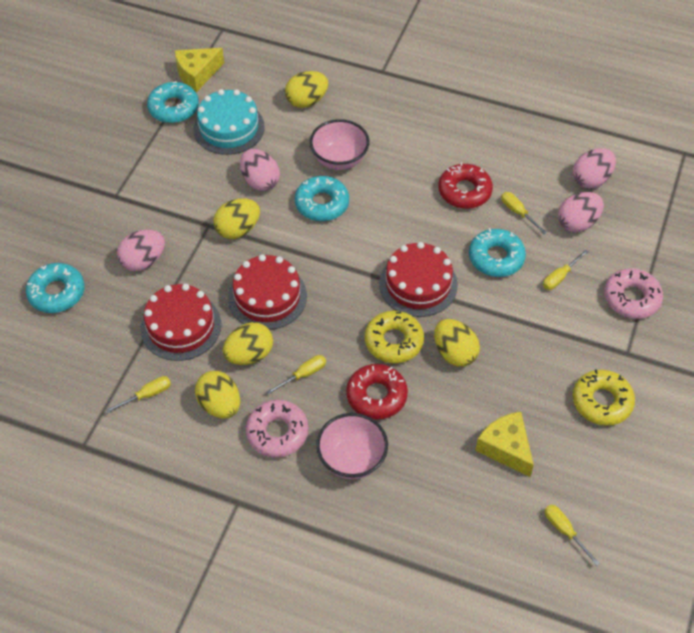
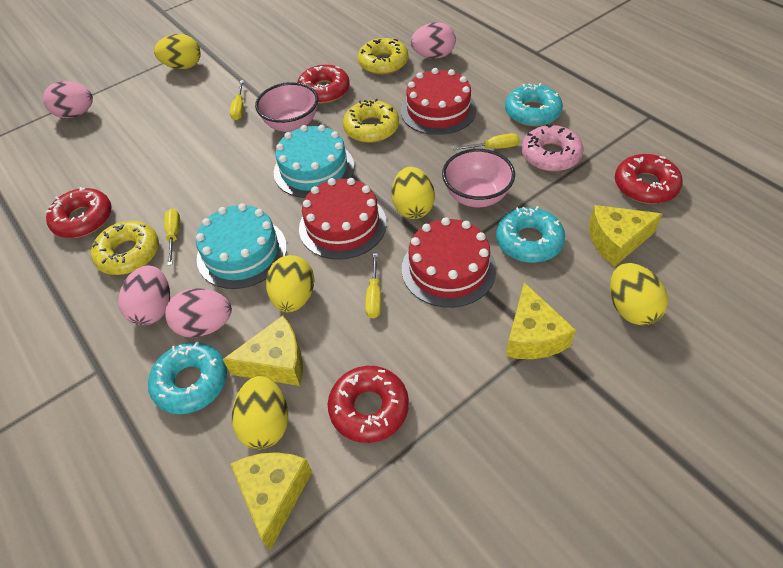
pink donut: 2 -> 1
red donut: 2 -> 4
turquoise cake: 1 -> 2
turquoise donut: 4 -> 3
yellow cheese: 2 -> 4
yellow donut: 2 -> 3
yellow screwdriver: 5 -> 4

